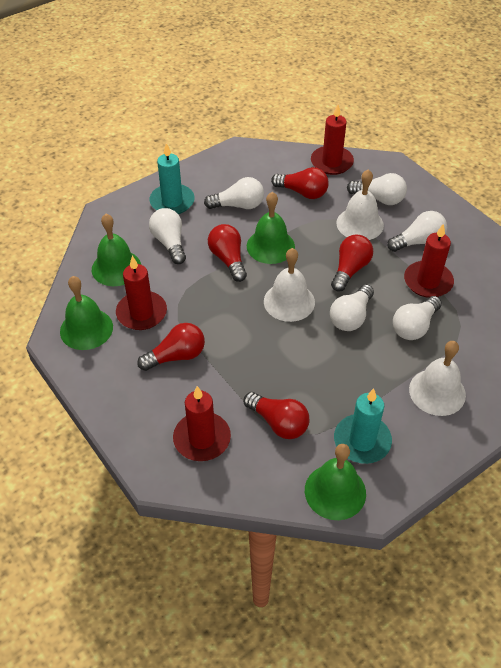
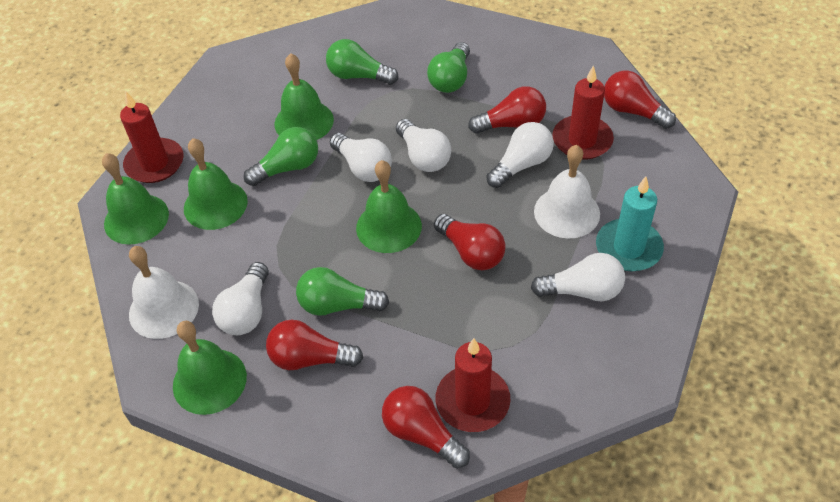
green bell: 4 -> 5
green light bulb: 0 -> 4
red candle: 4 -> 3
turquoise candle: 2 -> 1
white bell: 3 -> 2
white light bulb: 6 -> 5

